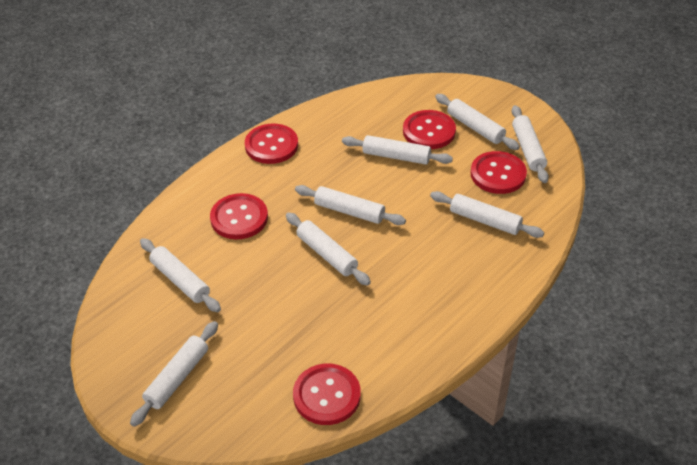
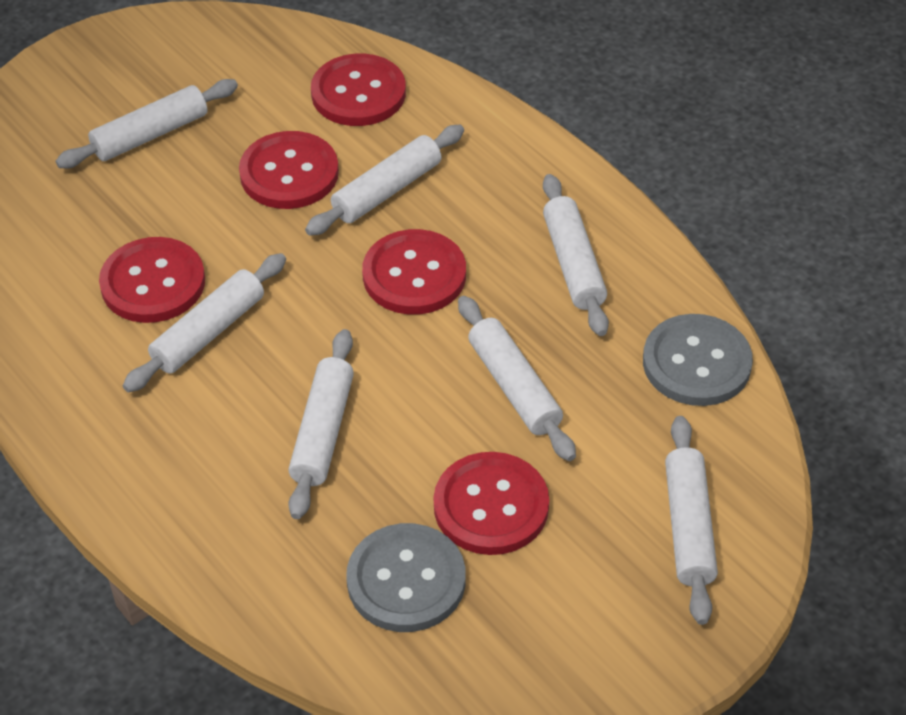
grey button: 0 -> 2
white rolling pin: 8 -> 7

